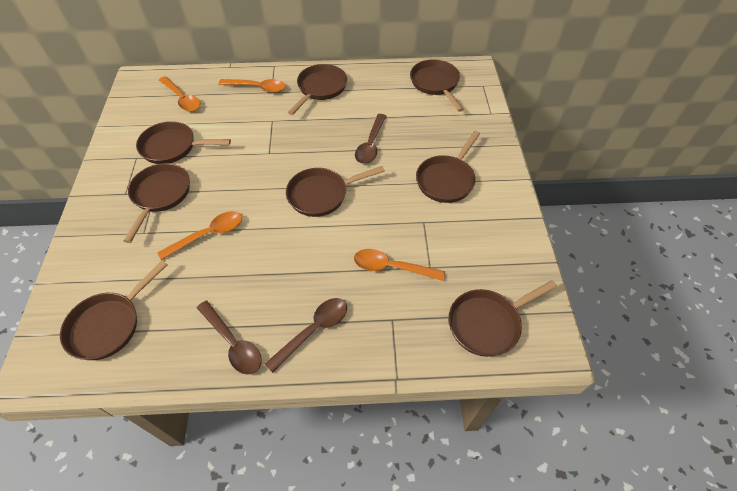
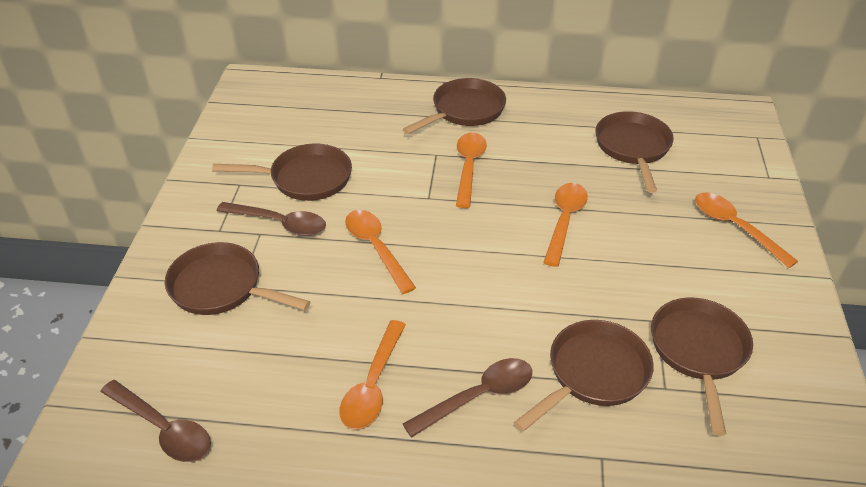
brown pan: 8 -> 6
orange spoon: 4 -> 5

